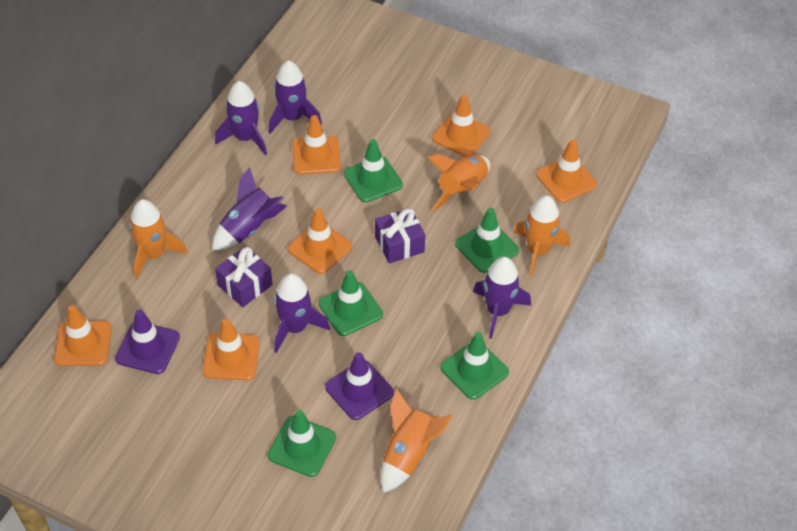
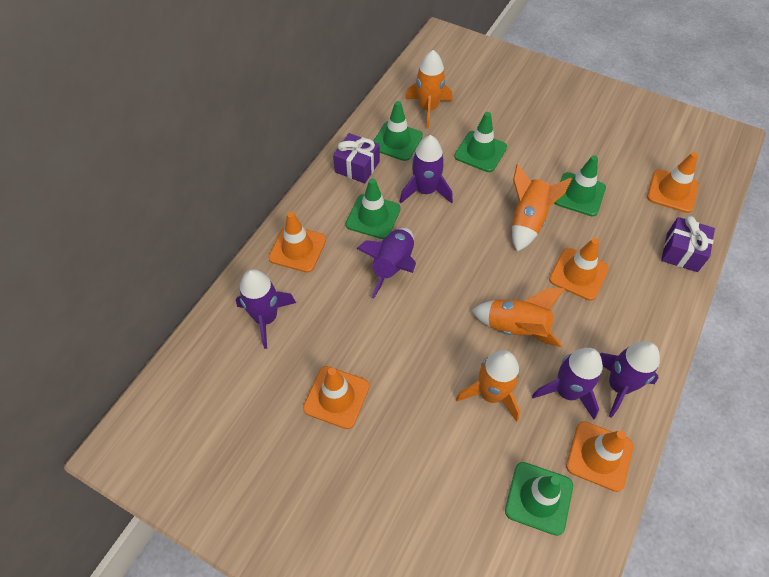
orange traffic cone: 6 -> 5
purple traffic cone: 2 -> 0

